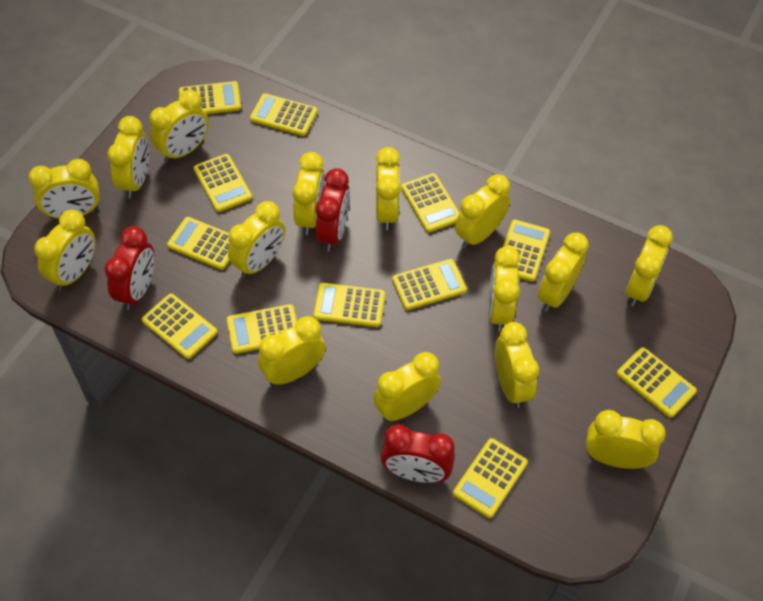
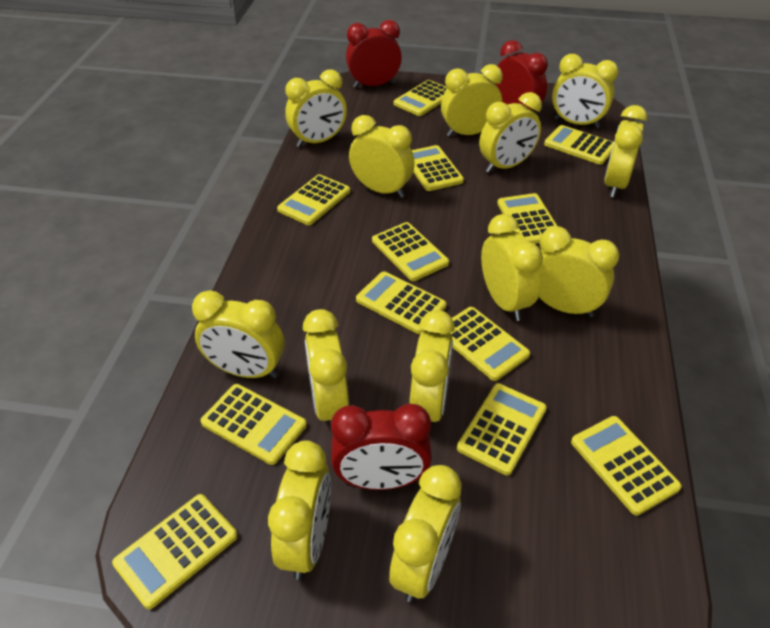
yellow clock: 15 -> 13

